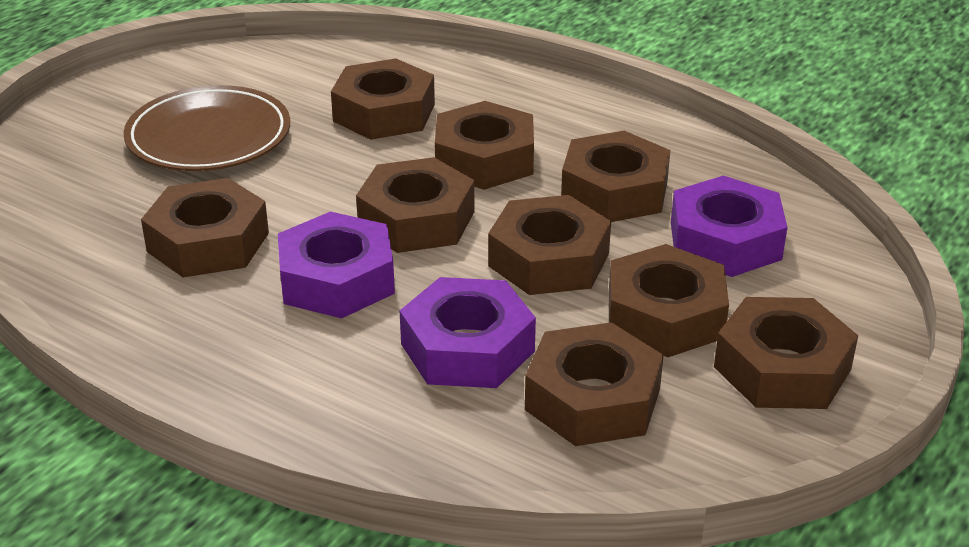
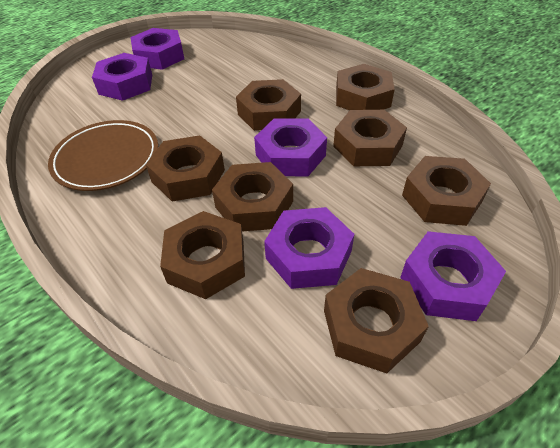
brown nut: 9 -> 8
purple nut: 3 -> 5

